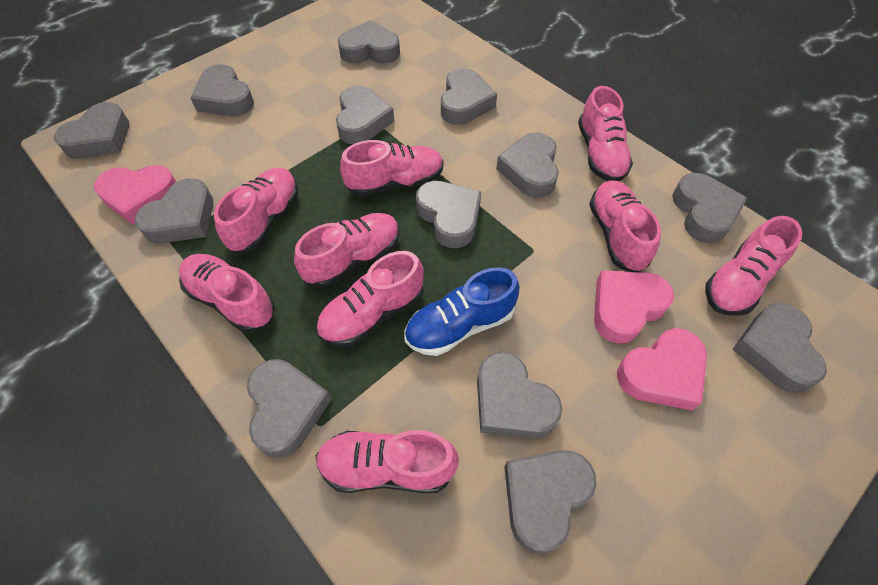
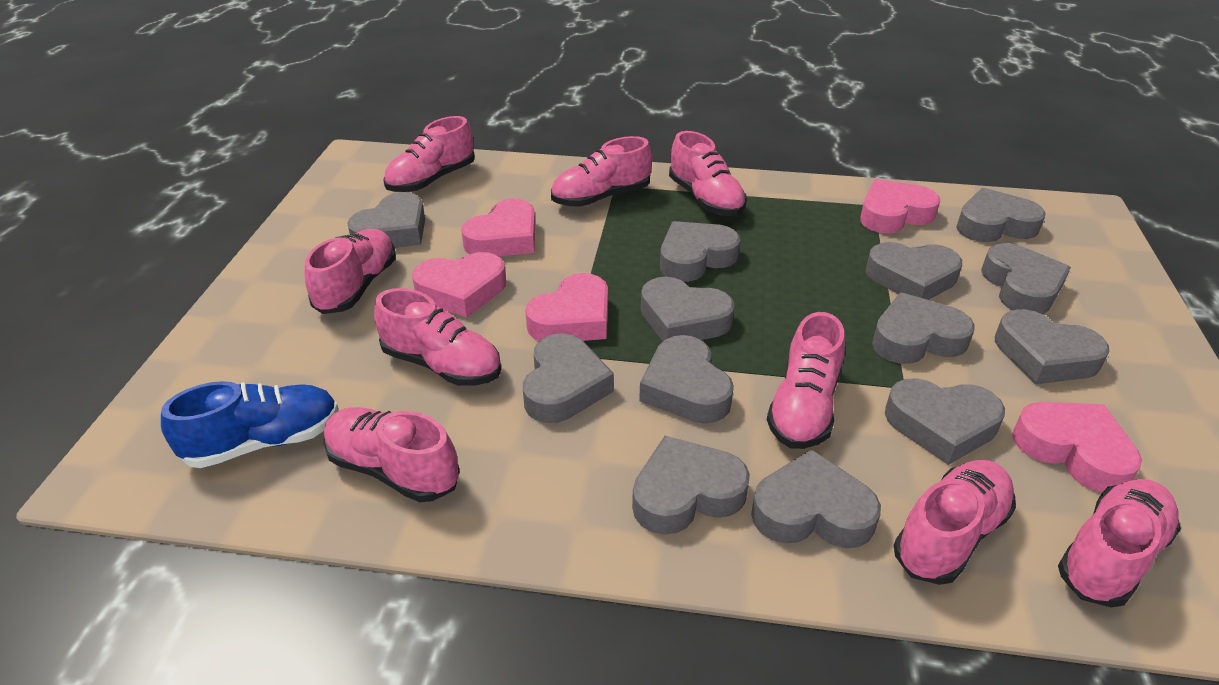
pink heart: 3 -> 5

